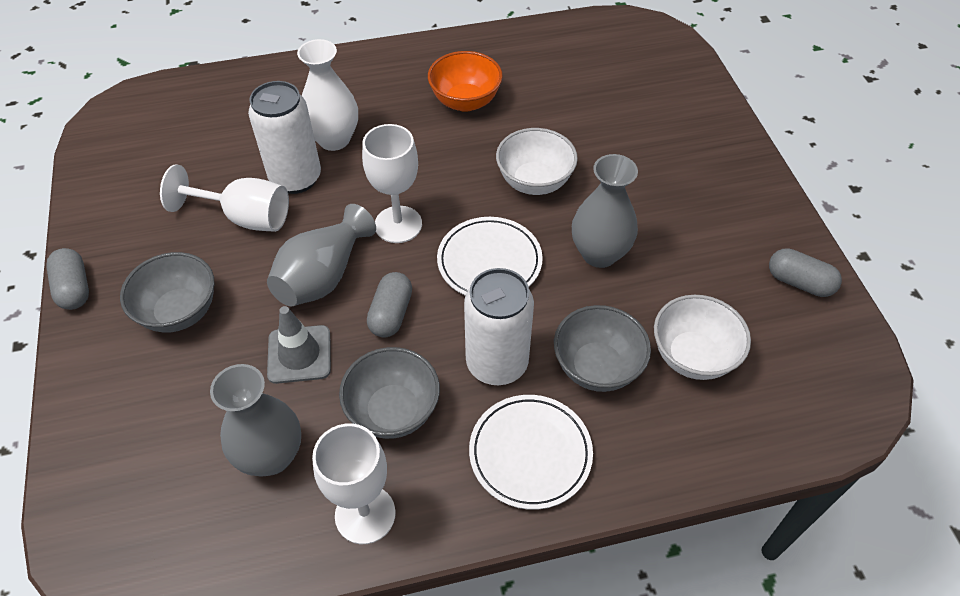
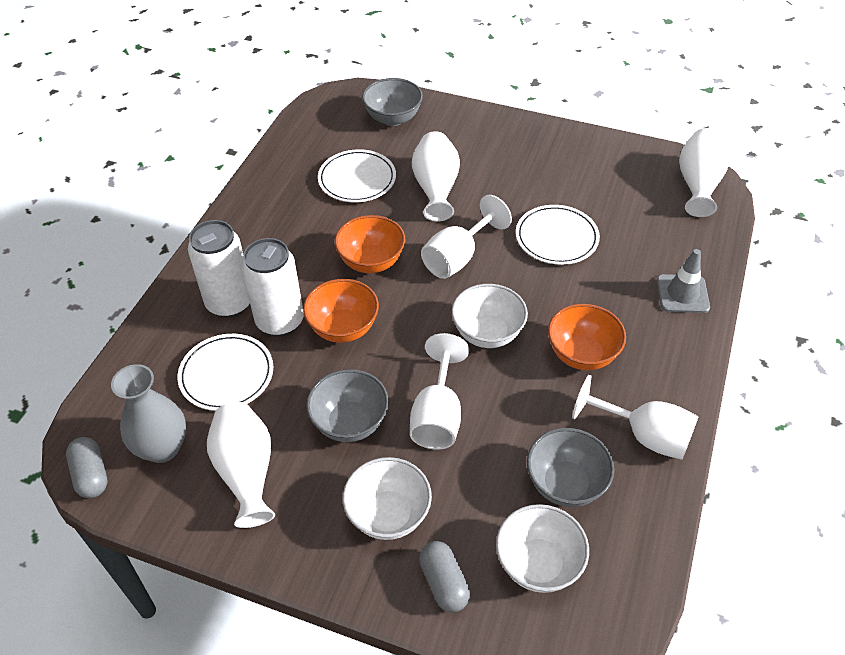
grey capsule: 3 -> 2
grey vase: 3 -> 1
orange bowl: 1 -> 3
white bowl: 2 -> 3
white plate: 2 -> 3
white vase: 1 -> 3

